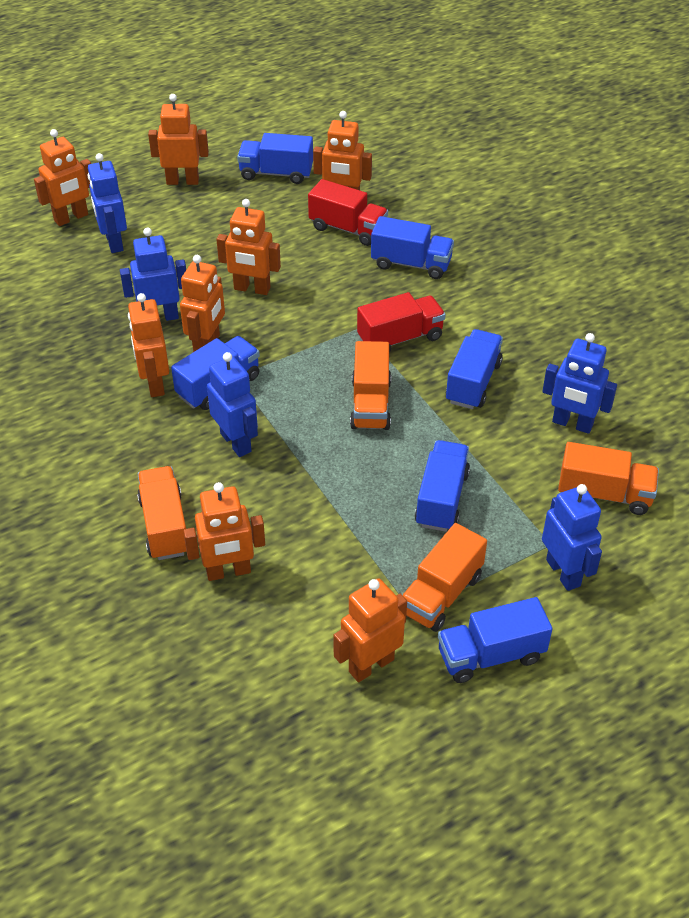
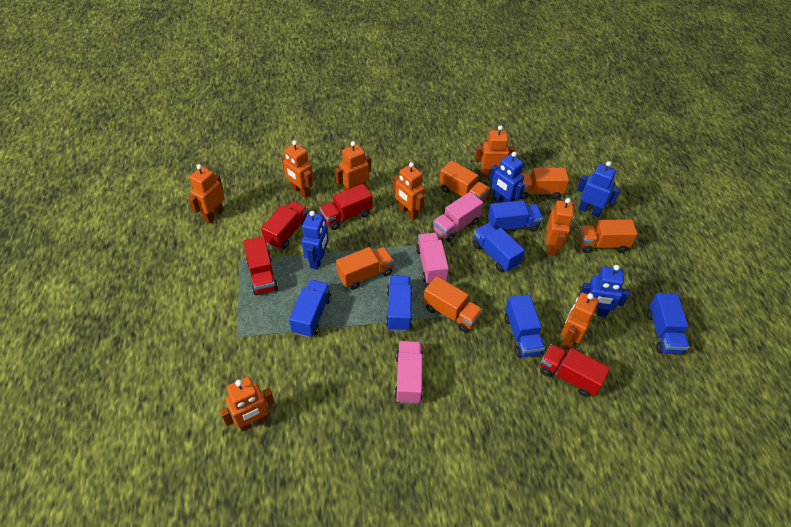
blue robot: 5 -> 4
orange truck: 4 -> 5
pink truck: 0 -> 3
red truck: 2 -> 4

